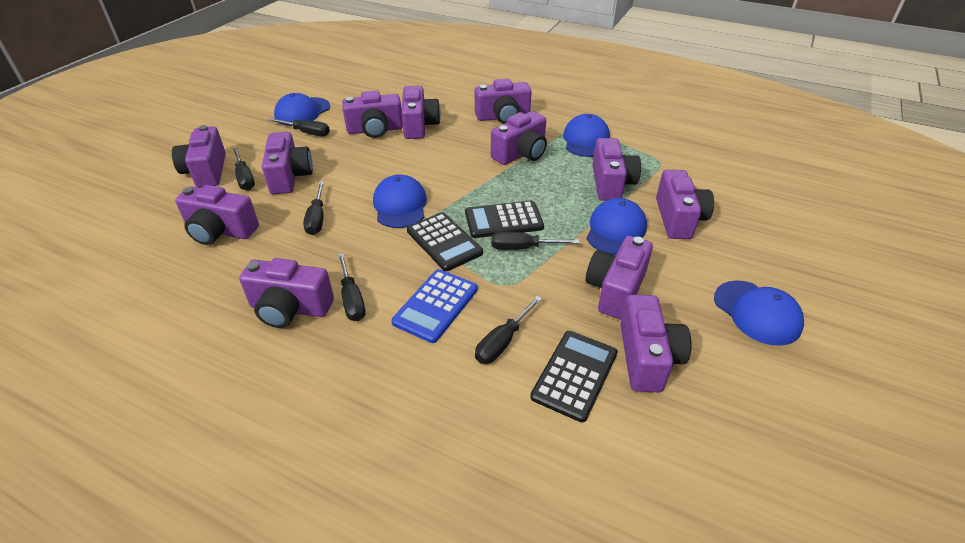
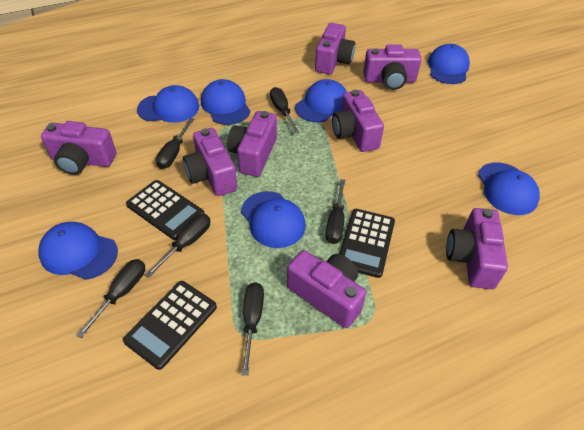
blue calculator: 1 -> 0
blue cap: 5 -> 7
purple camera: 12 -> 8

